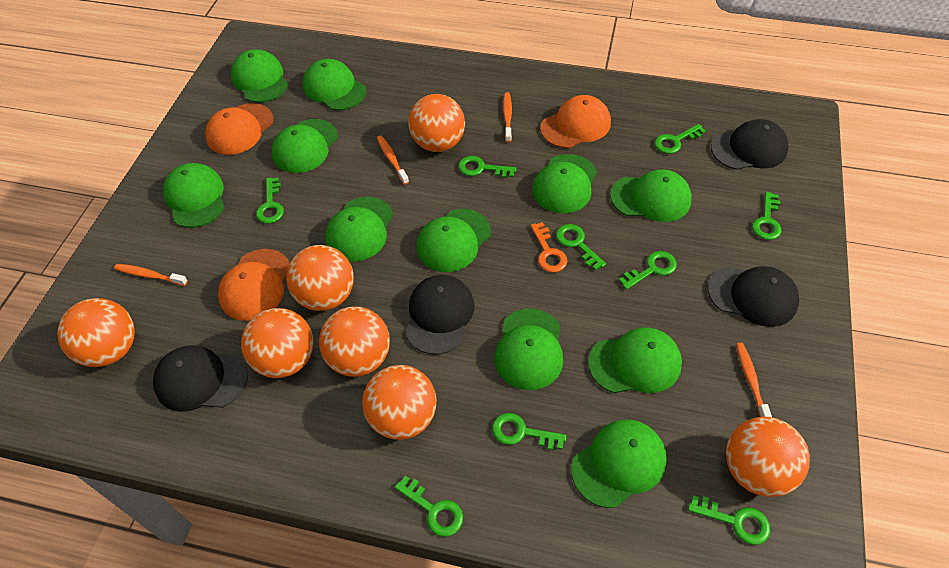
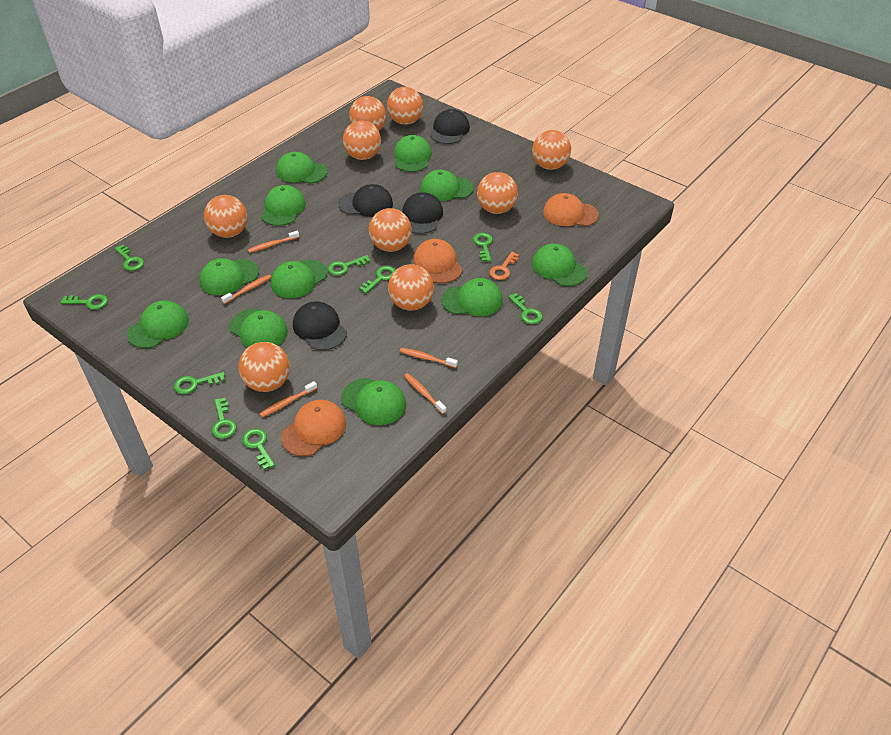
orange ball: 7 -> 9
orange toothbrush: 4 -> 5

